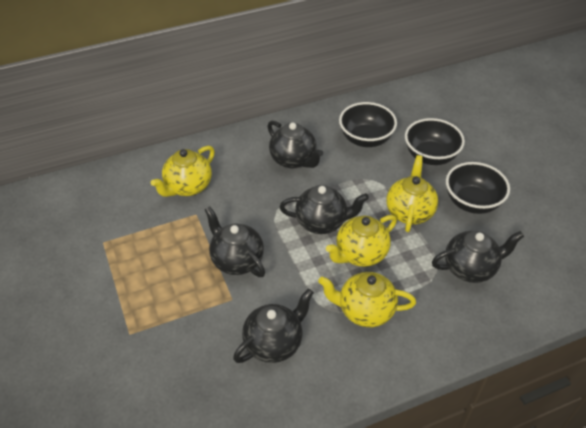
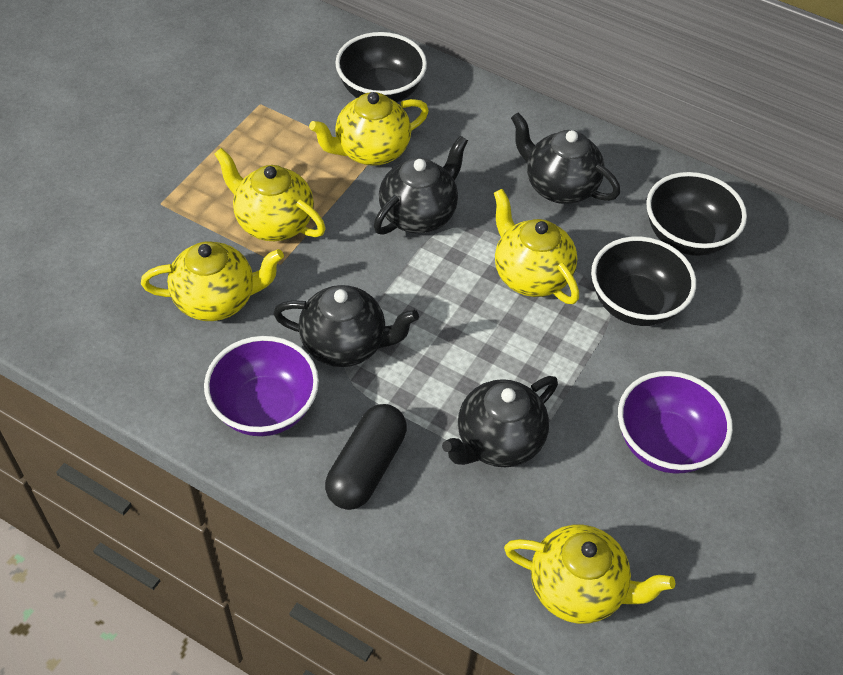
black capsule: 0 -> 1
black teapot: 5 -> 4
purple bowl: 0 -> 2
yellow teapot: 4 -> 5

